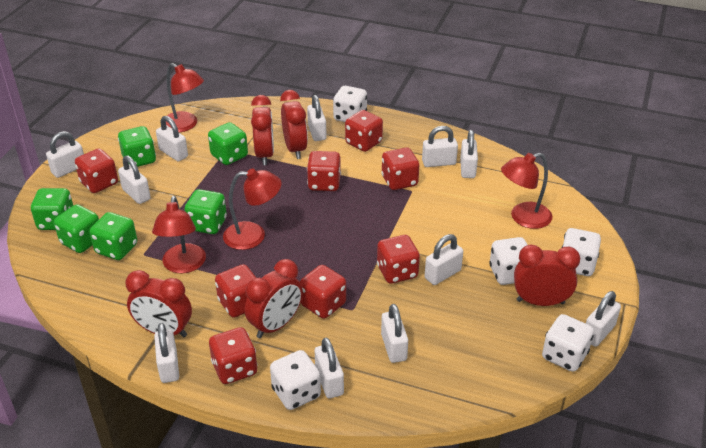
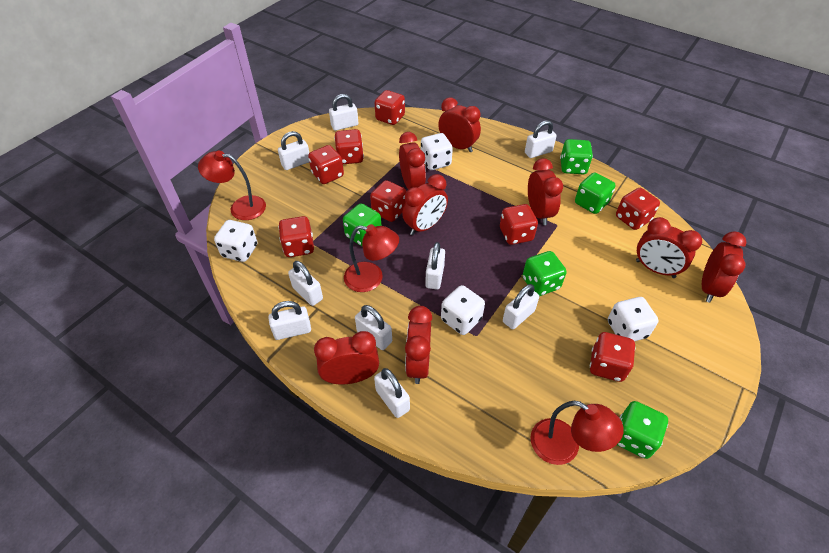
green dice: 6 -> 5
red clock: 5 -> 8
red lamp: 4 -> 3
white dice: 5 -> 4
white padlock: 11 -> 9

